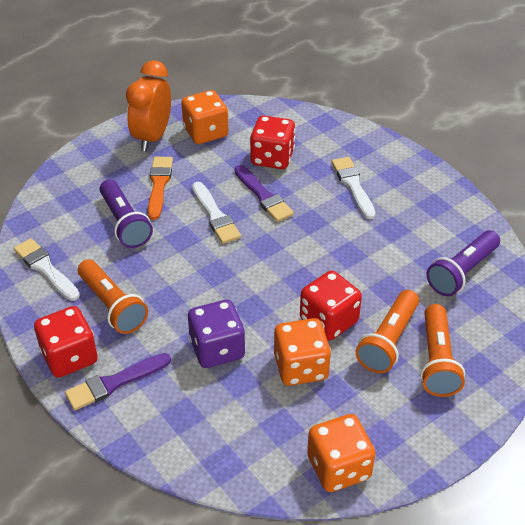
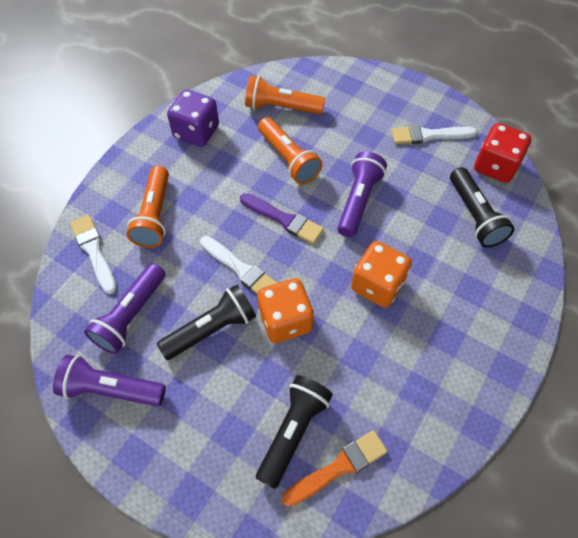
black flashlight: 0 -> 3
orange clock: 1 -> 0
orange dice: 3 -> 2
purple brush: 2 -> 1
purple flashlight: 2 -> 3
red dice: 3 -> 1

